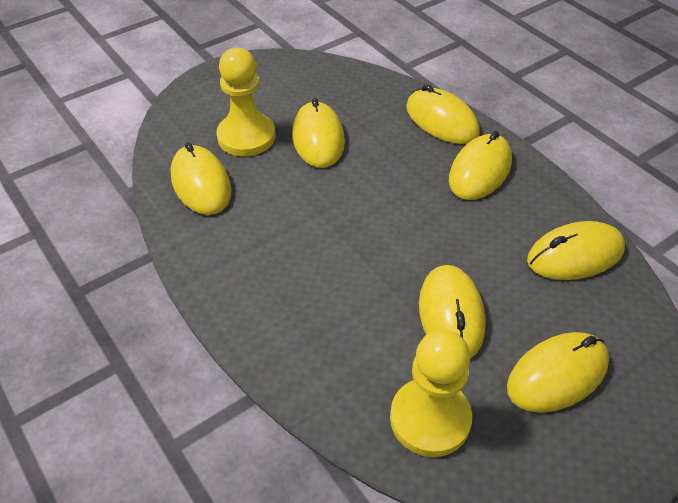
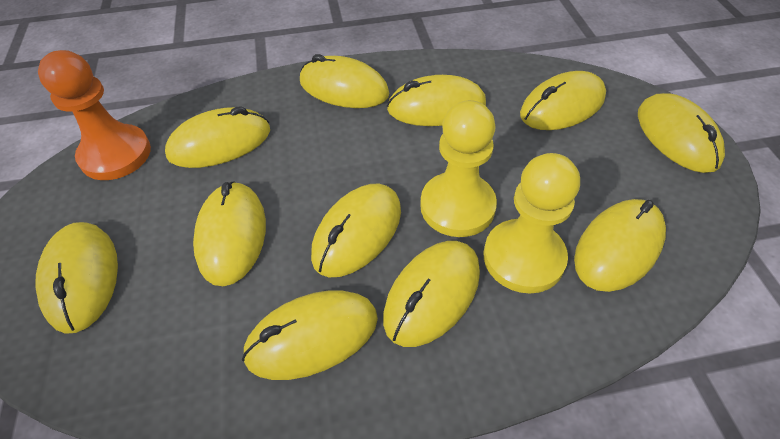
orange pawn: 0 -> 1
yellow mouse: 7 -> 11

